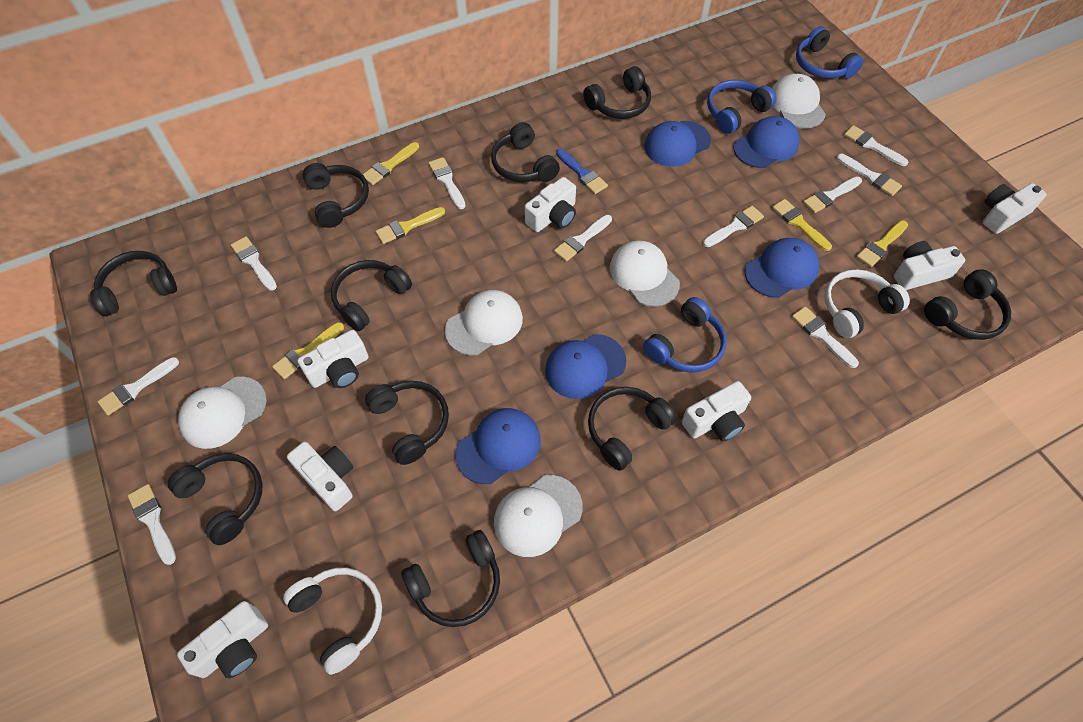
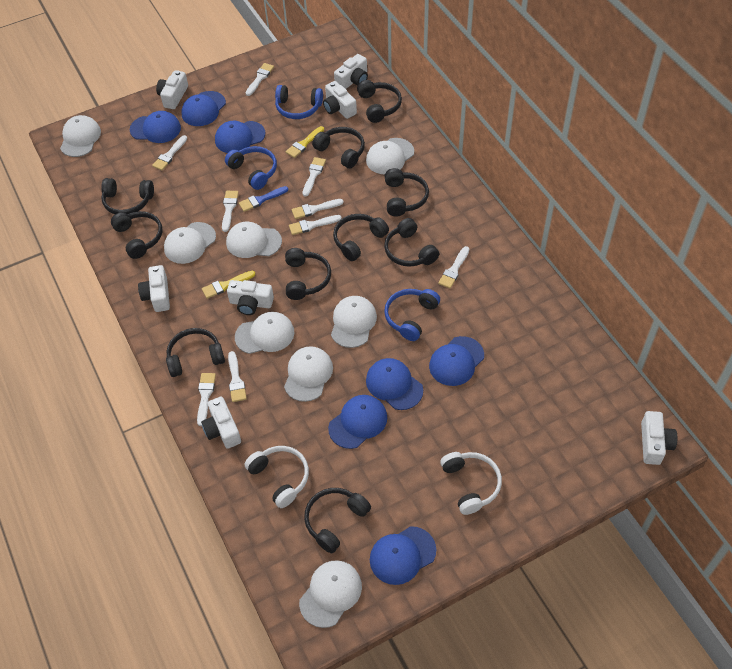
blue cap: 5 -> 7
white brush: 10 -> 9
white cap: 5 -> 8
yellow brush: 5 -> 2

